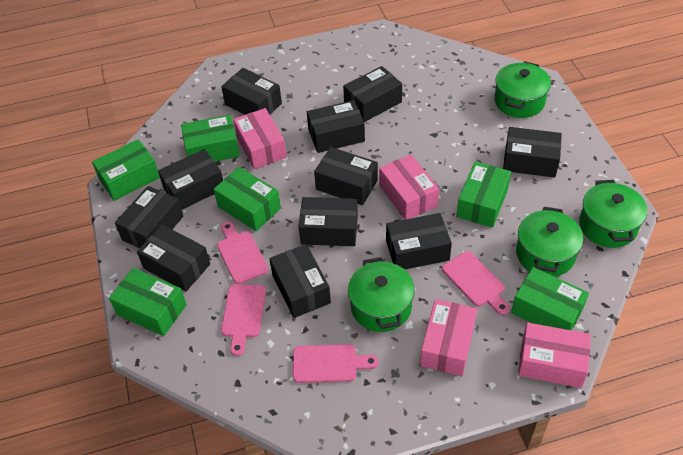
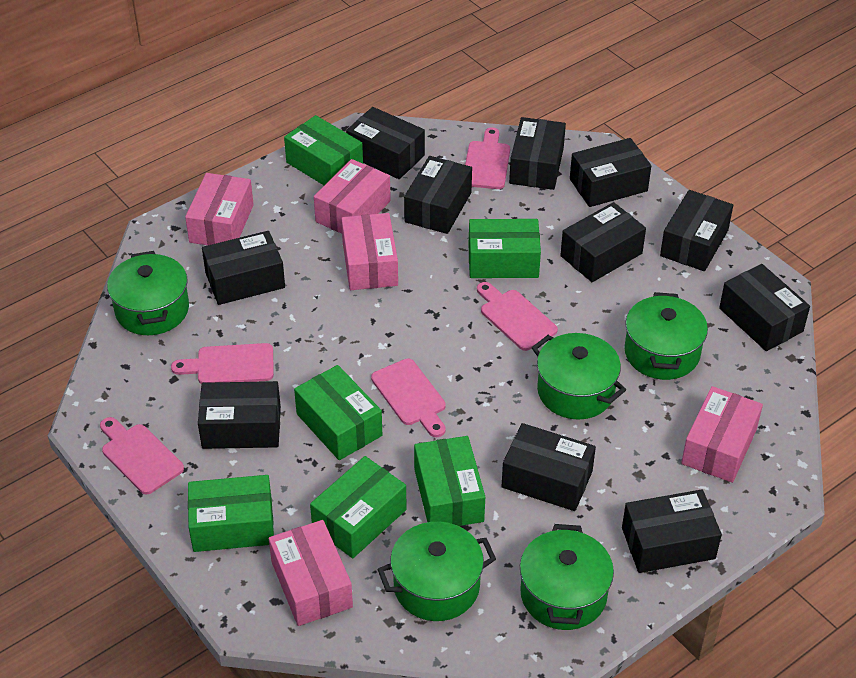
green pot: 4 -> 5
pink box: 4 -> 5
pink cutting board: 4 -> 5

